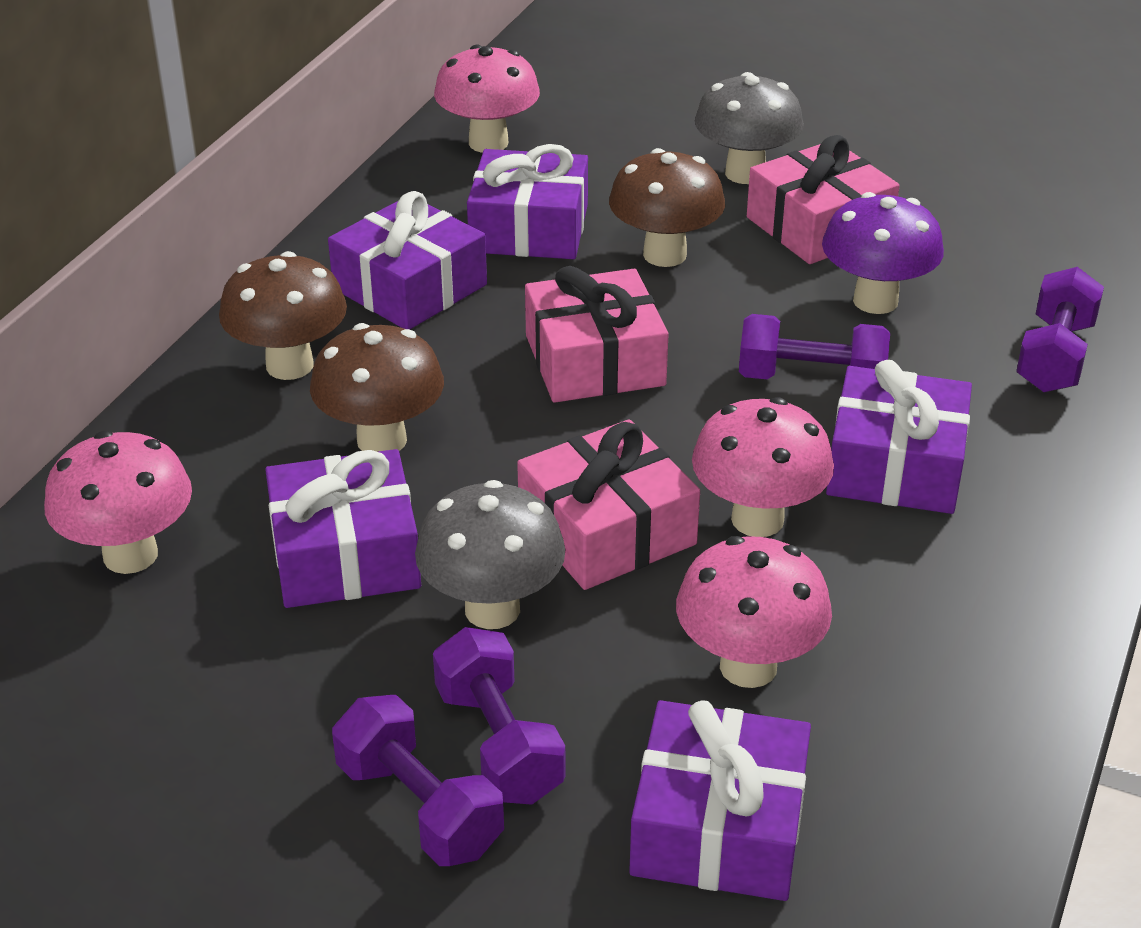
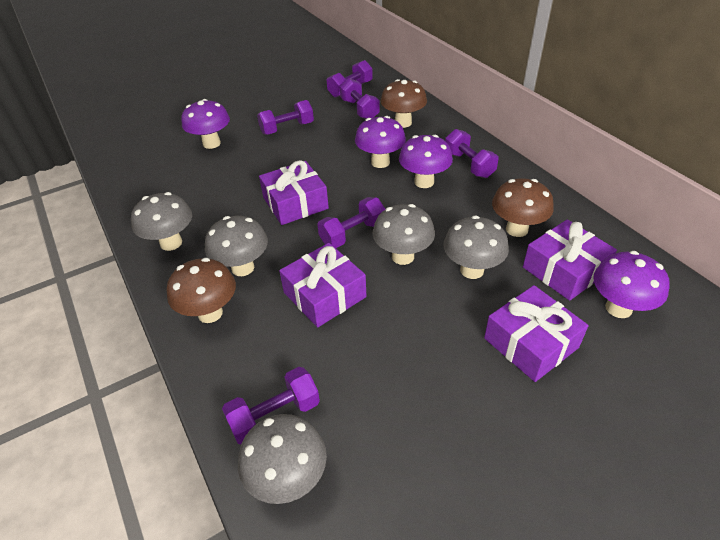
grey mushroom: 2 -> 5
pink gift: 3 -> 0
pink mushroom: 4 -> 0
purple dumbbell: 4 -> 6
purple gift: 5 -> 4
purple mushroom: 1 -> 4

